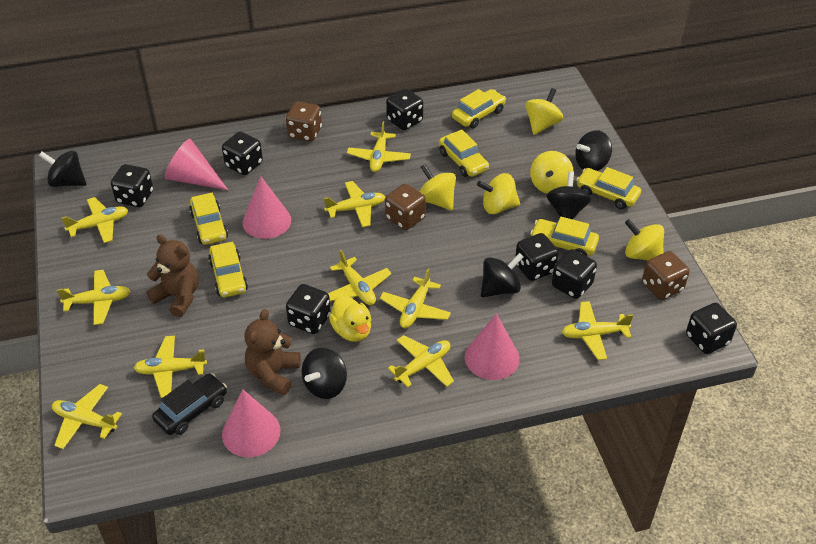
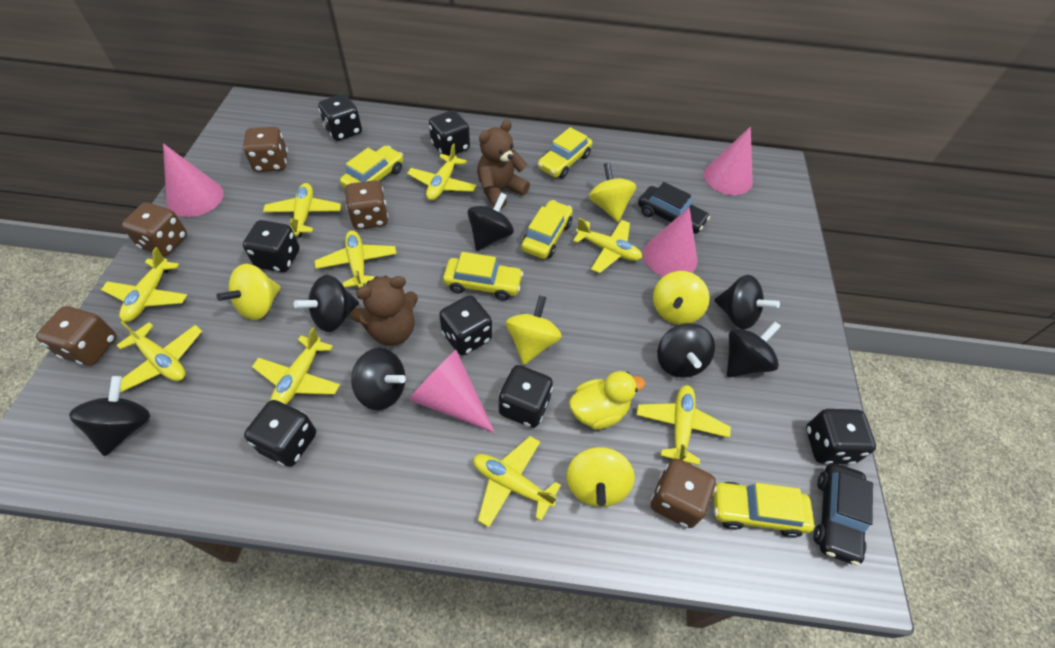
black car: 1 -> 2
black spinning top: 5 -> 7
brown dice: 3 -> 5
yellow car: 6 -> 5
yellow plane: 10 -> 9

